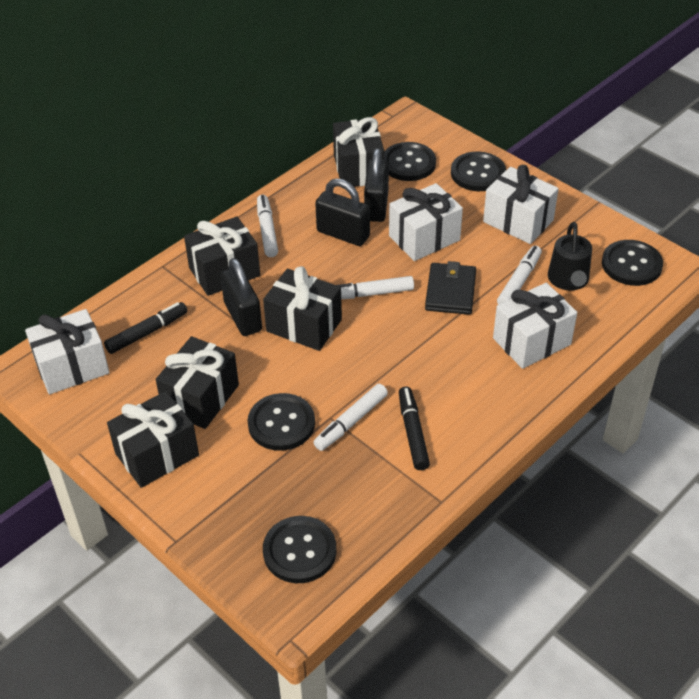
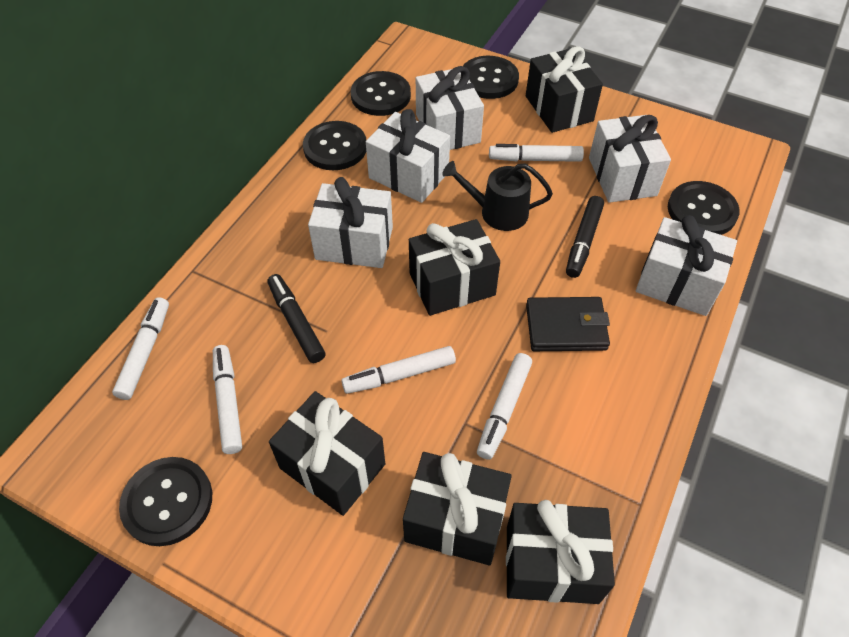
black padlock: 3 -> 0
white gift: 4 -> 5
white marker: 4 -> 5

